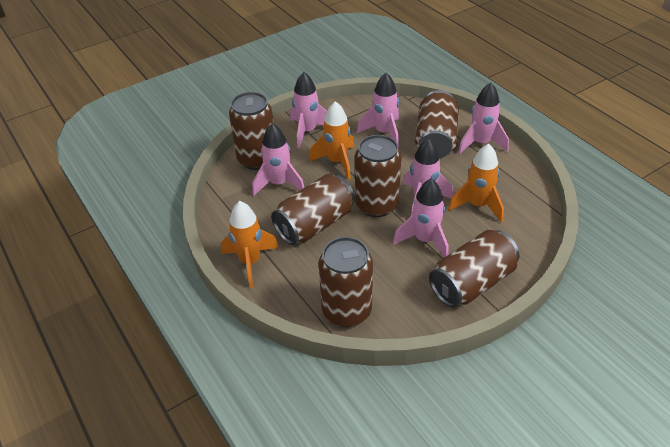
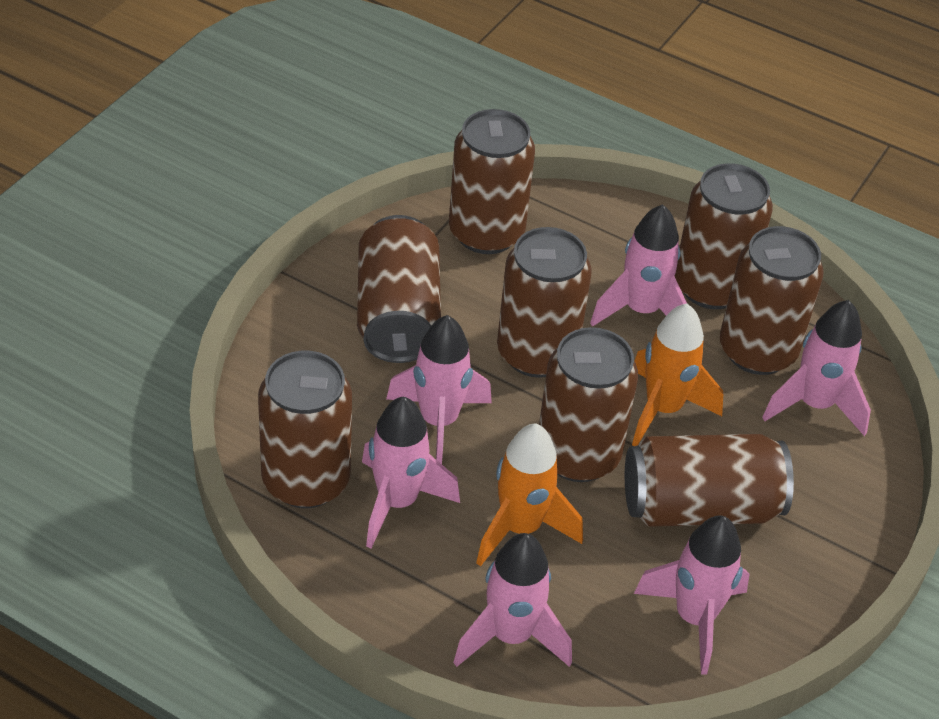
brown can: 6 -> 8
orange rocket: 3 -> 2

